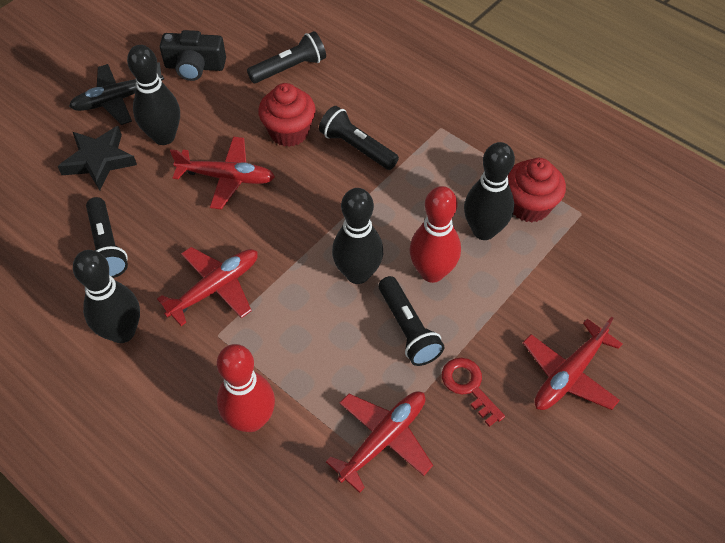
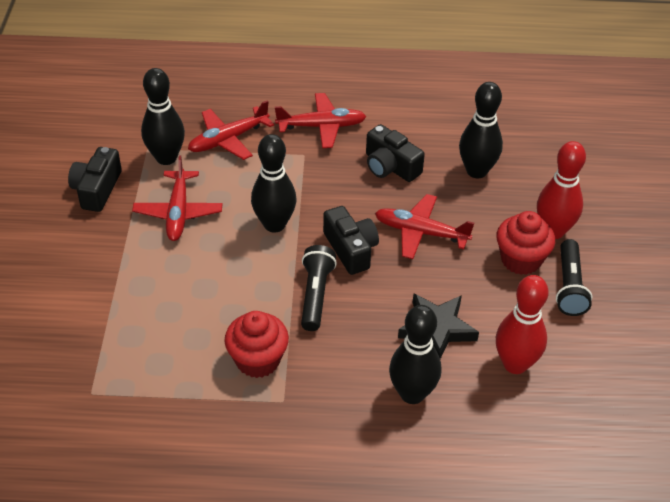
black camera: 1 -> 3
black flashlight: 4 -> 2
black plane: 1 -> 0
red key: 1 -> 0

